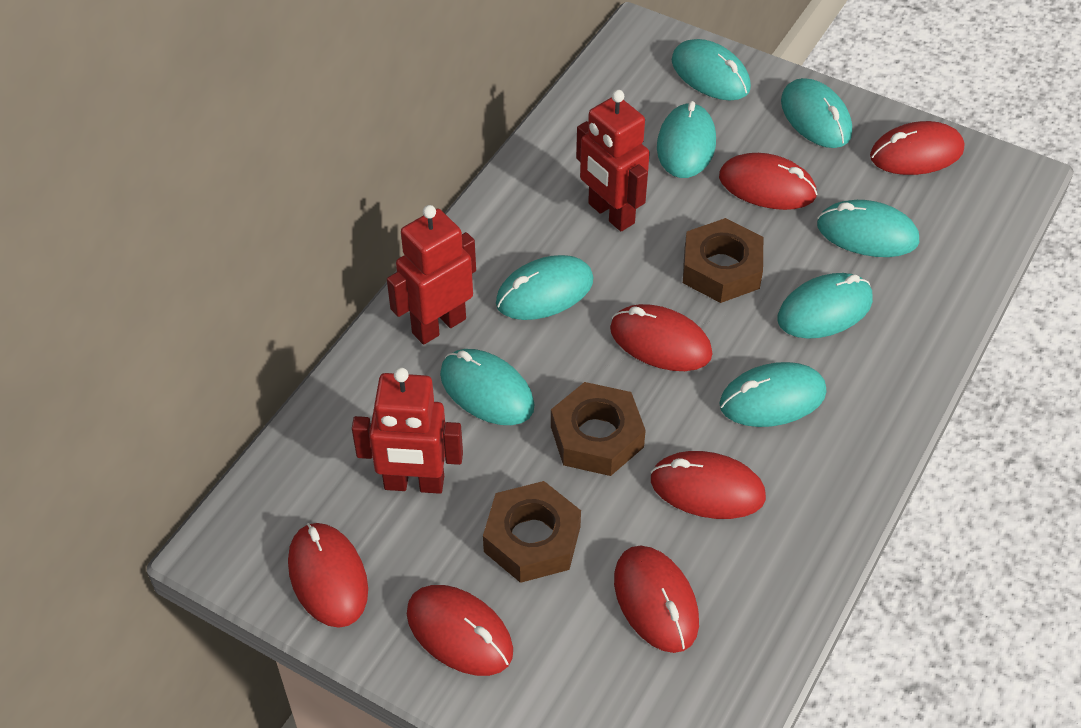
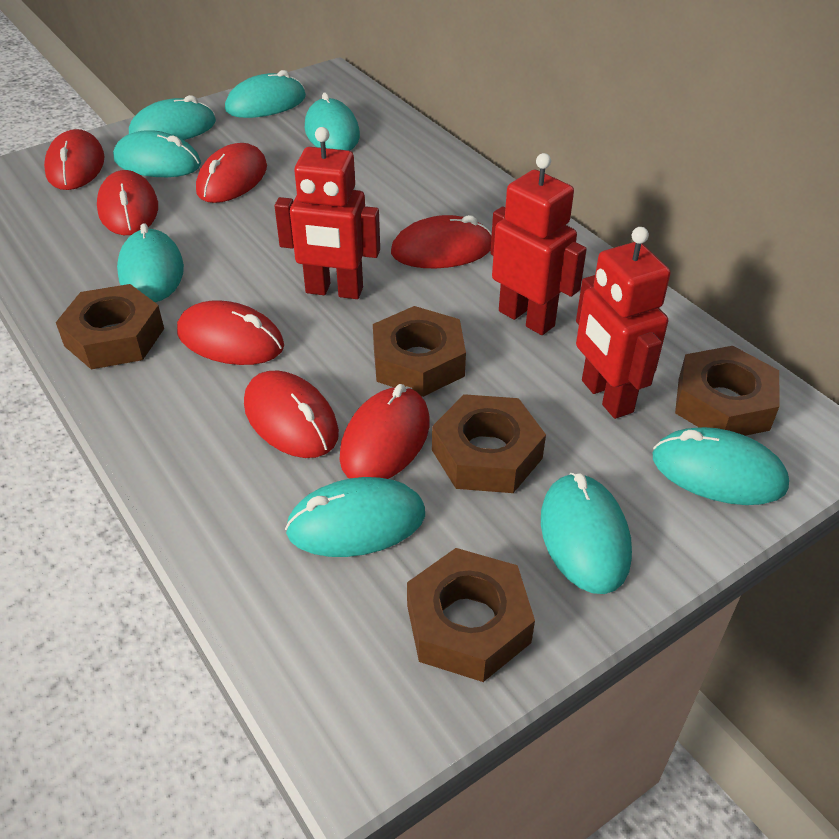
brown nut: 3 -> 5

